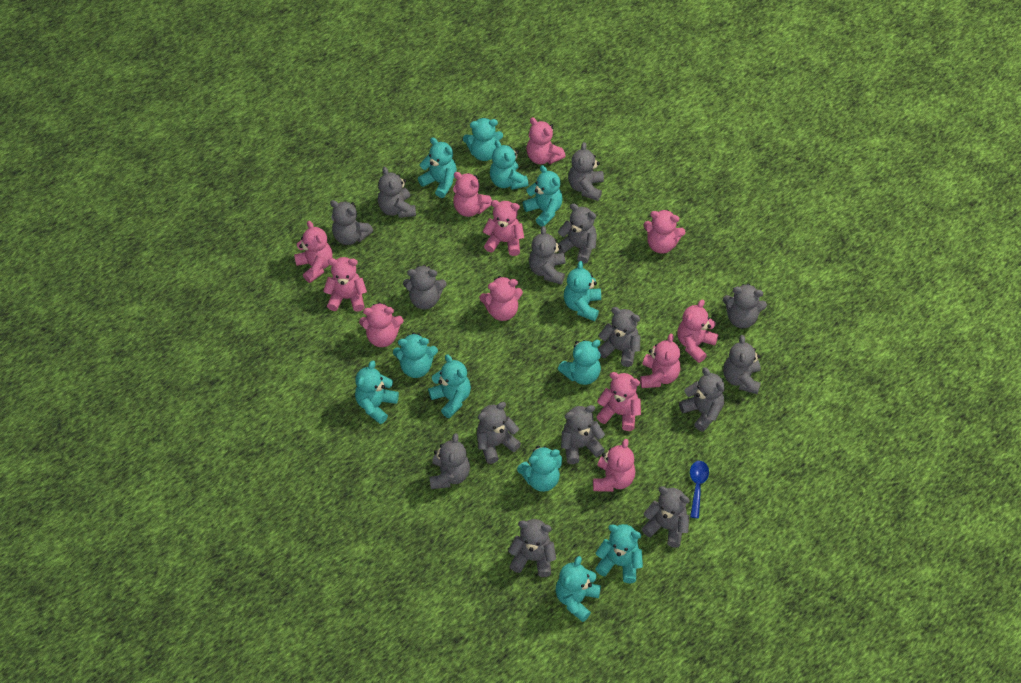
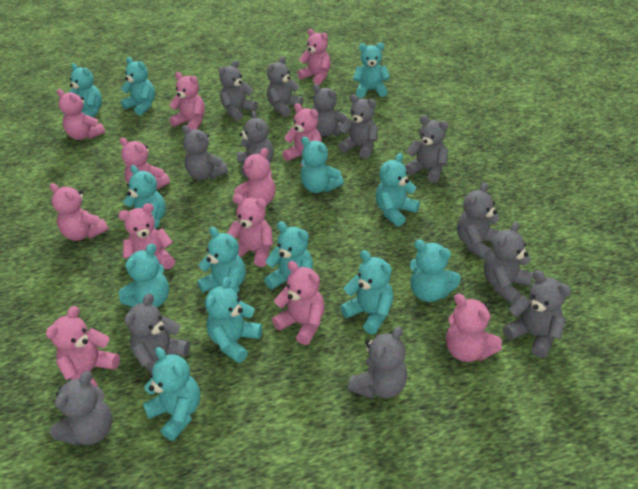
blue spoon: 1 -> 0
grey teddy bear: 15 -> 13
turquoise teddy bear: 12 -> 13

